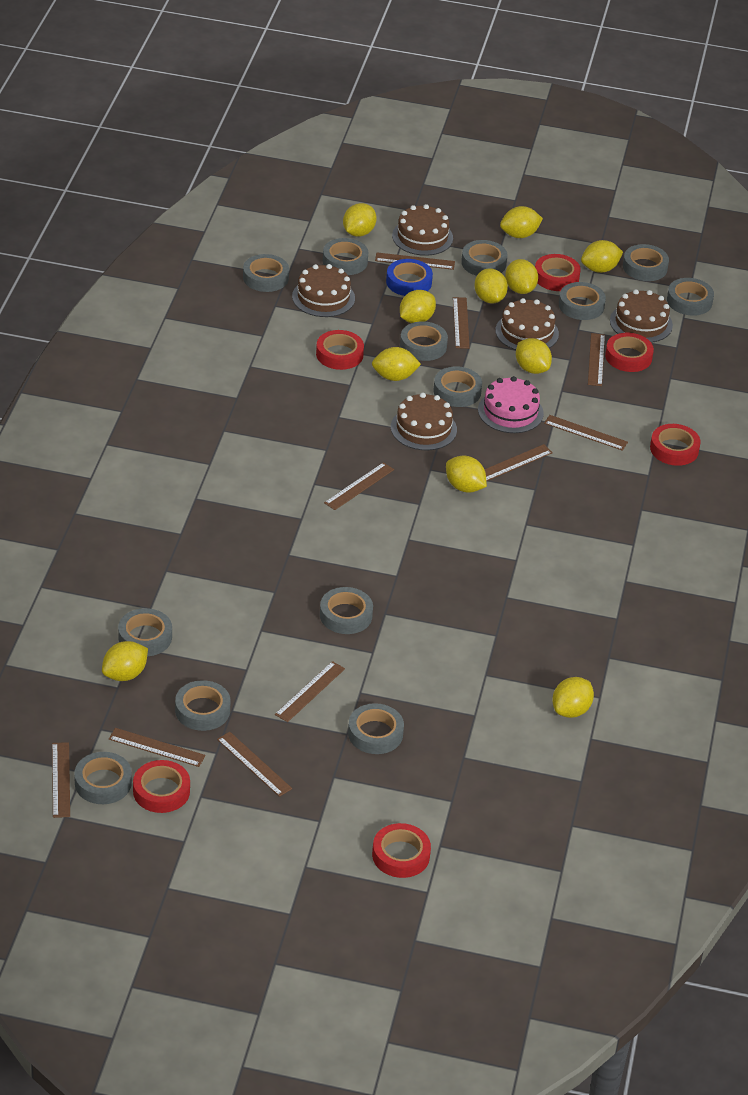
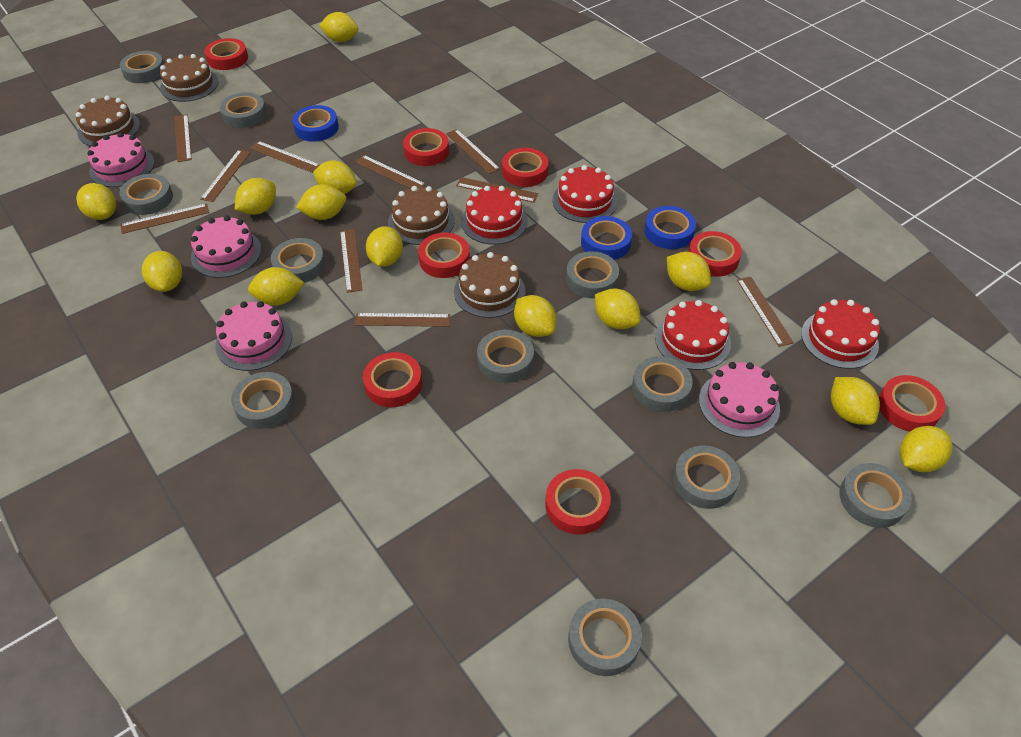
blue tape: 1 -> 3
brown cake: 5 -> 4
grey tape: 13 -> 11
pink cake: 1 -> 4
red cake: 0 -> 4
red tape: 6 -> 8
yellow lemon: 11 -> 13

